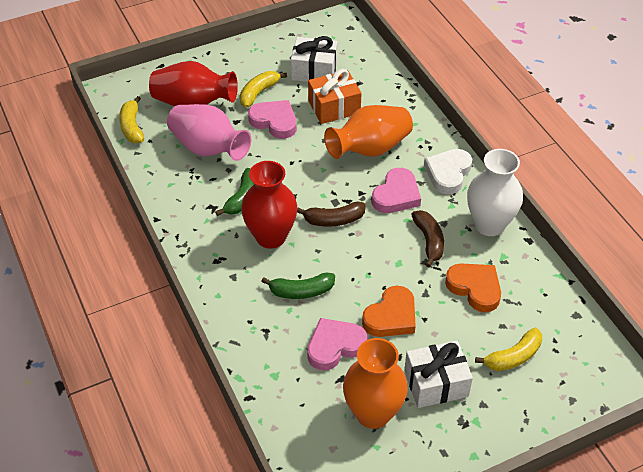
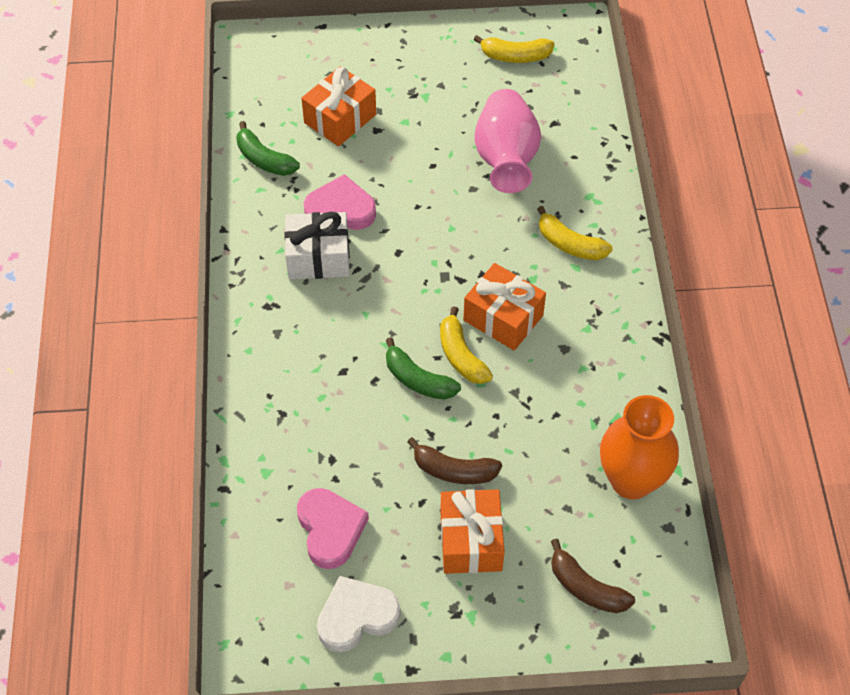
orange gift: 1 -> 3
orange heart: 2 -> 0
orange vase: 2 -> 1
pink heart: 3 -> 2
red vase: 2 -> 0
white gift: 2 -> 1
white vase: 1 -> 0

